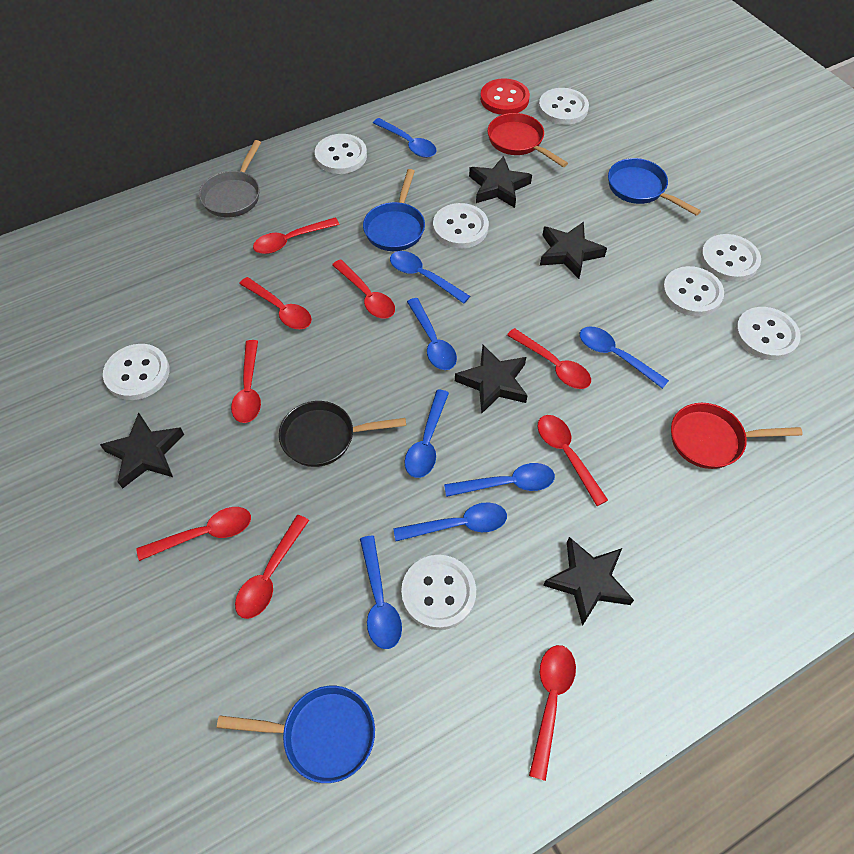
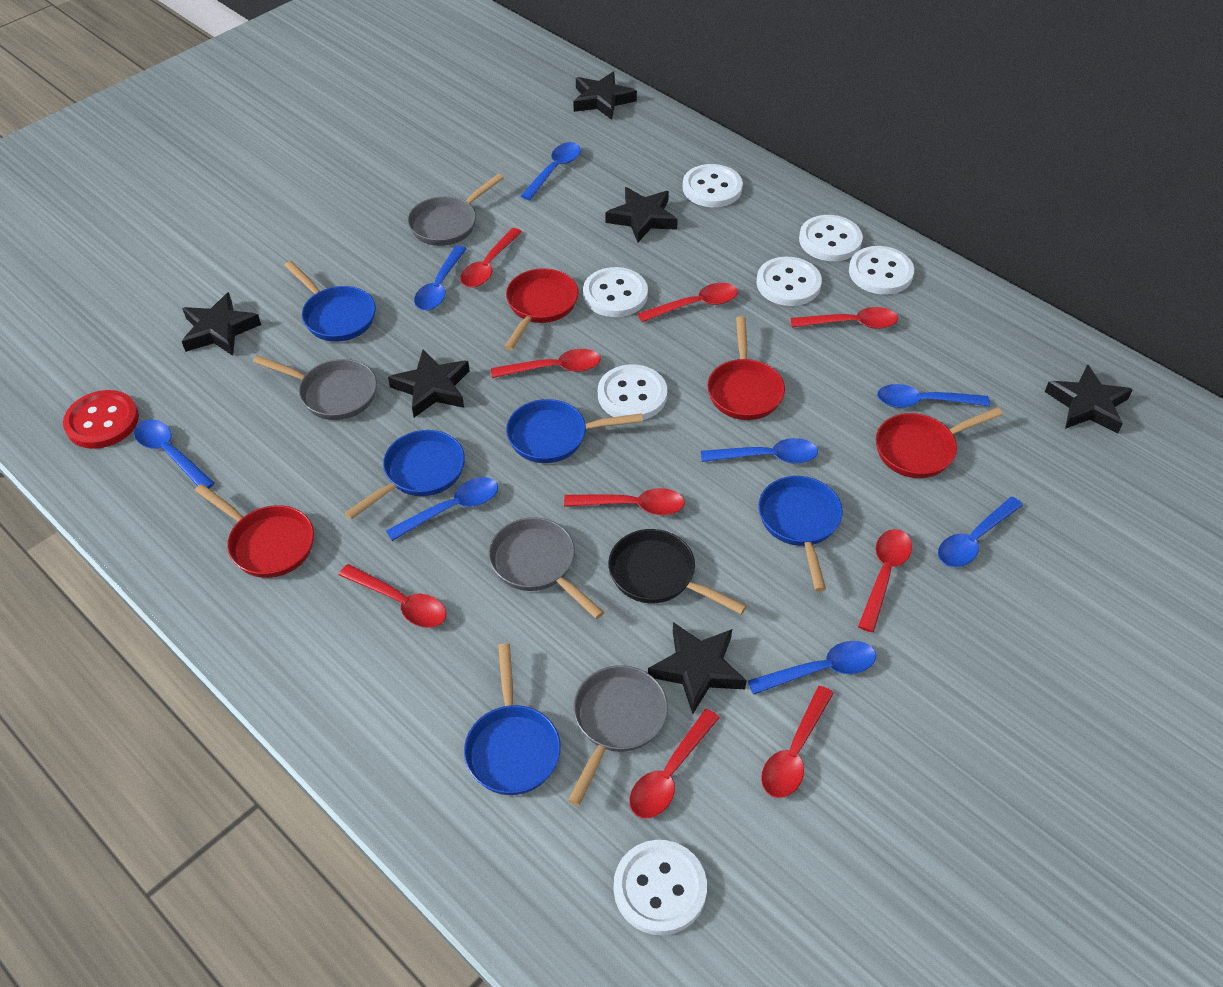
black star: 5 -> 6
blue pan: 3 -> 5
grey pan: 1 -> 4
red pan: 2 -> 4
white button: 8 -> 7

